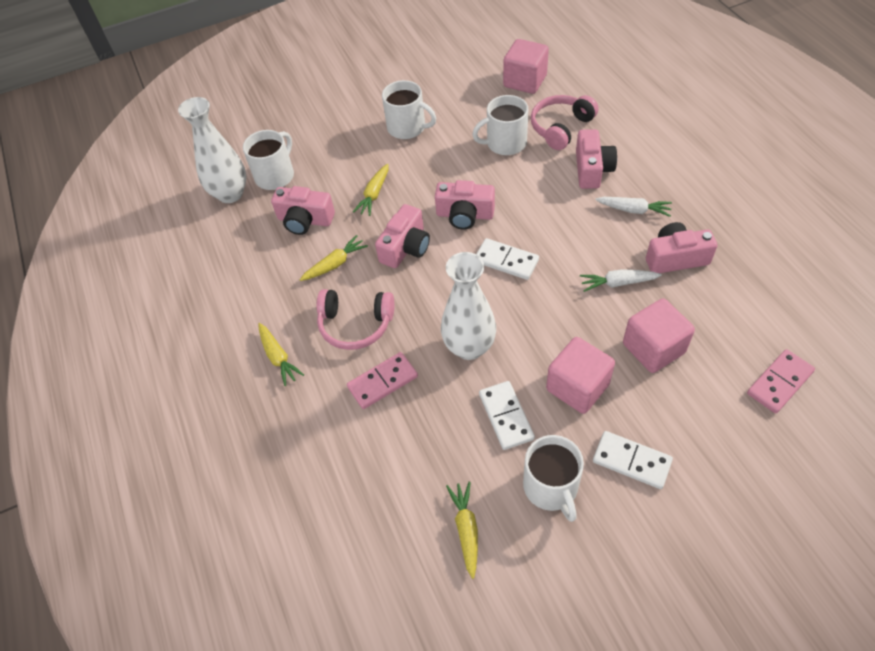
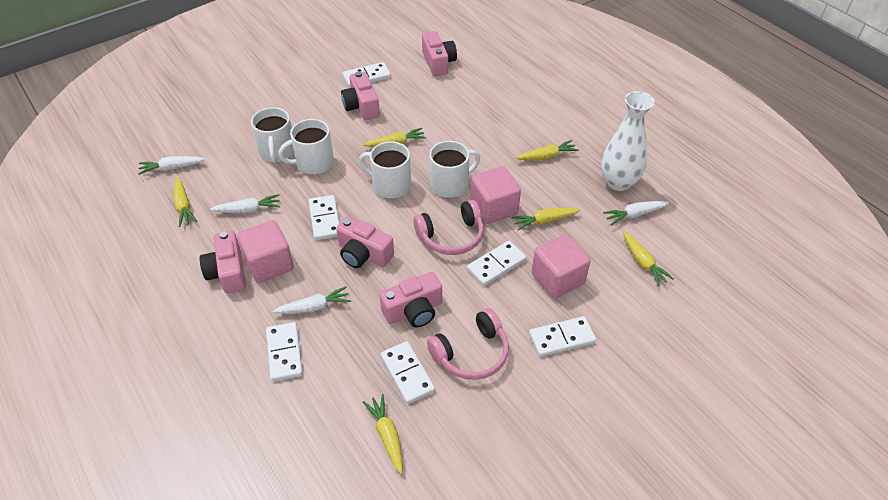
pink domino: 2 -> 0
white carrot: 2 -> 4
white domino: 3 -> 6
white vase: 2 -> 1
yellow carrot: 4 -> 6

